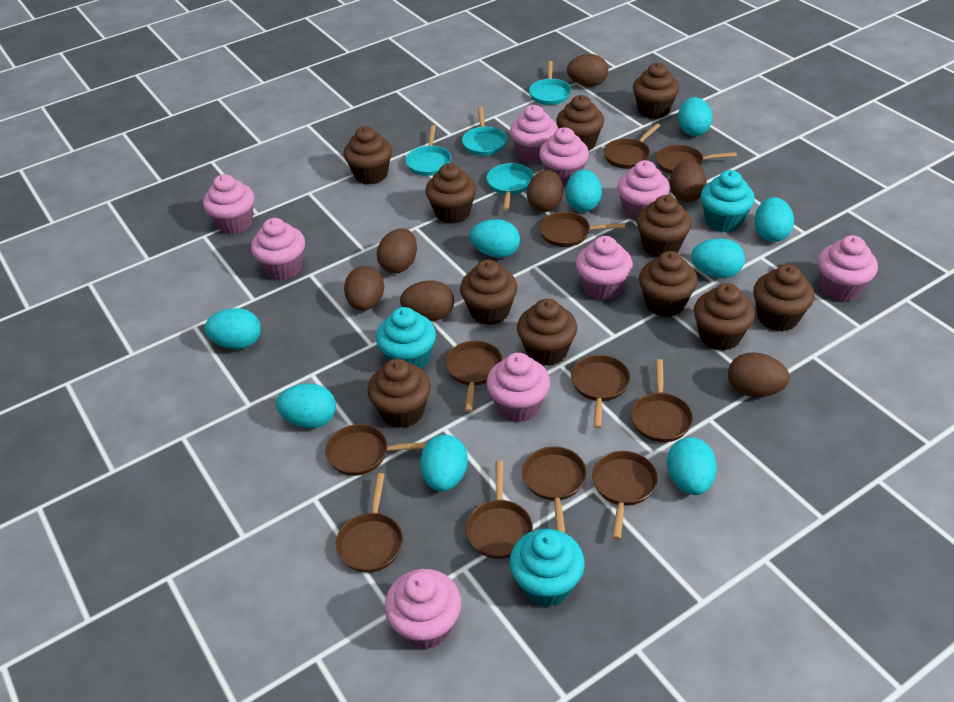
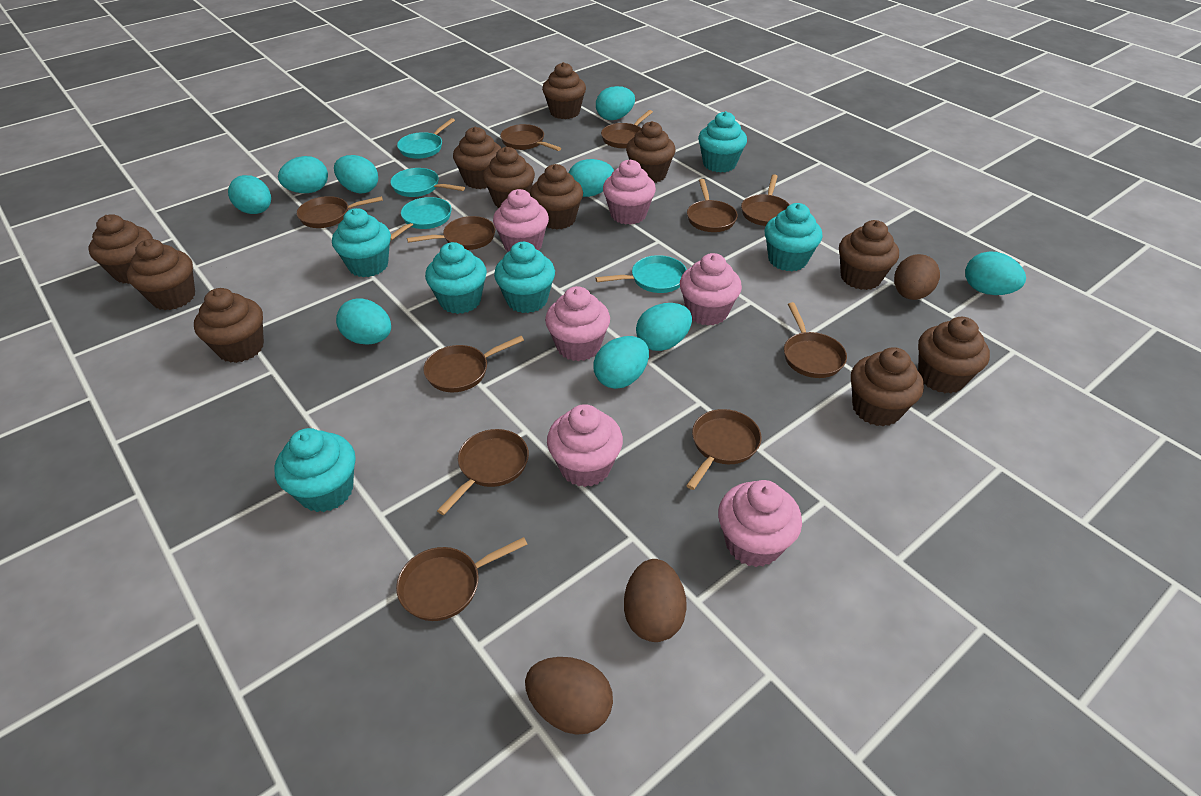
brown egg: 7 -> 3
pink cupcake: 9 -> 6
turquoise cupcake: 3 -> 6

